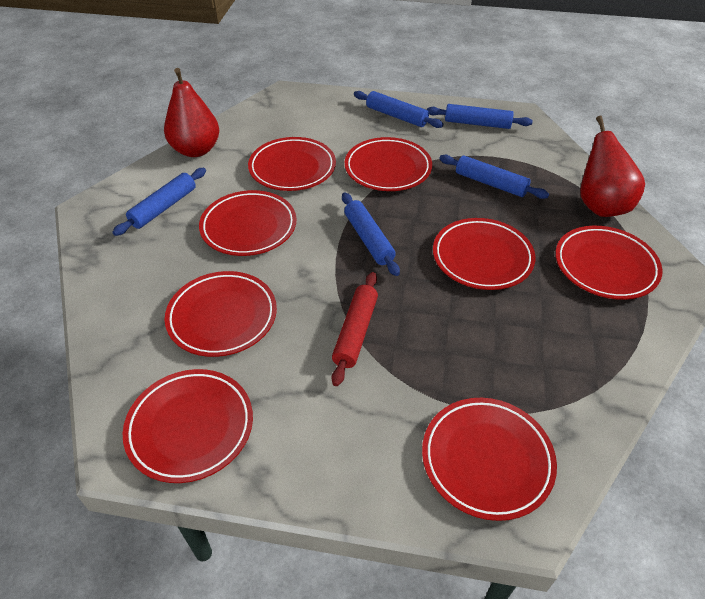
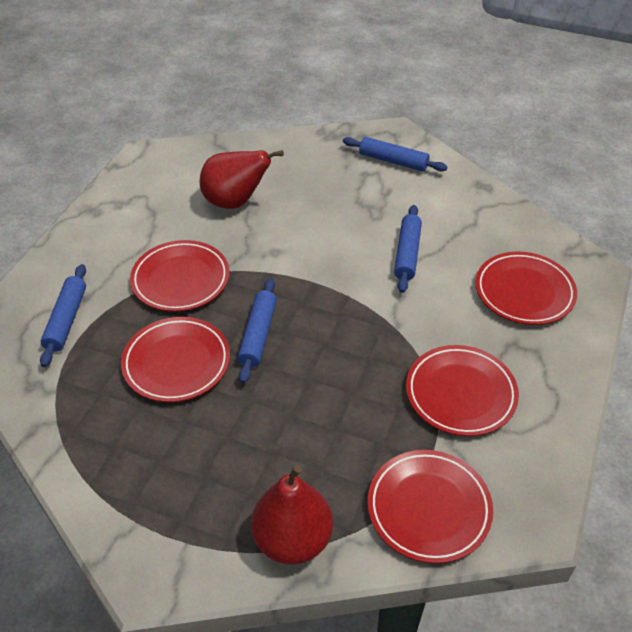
blue rolling pin: 5 -> 4
red plate: 8 -> 5
red rolling pin: 1 -> 0

